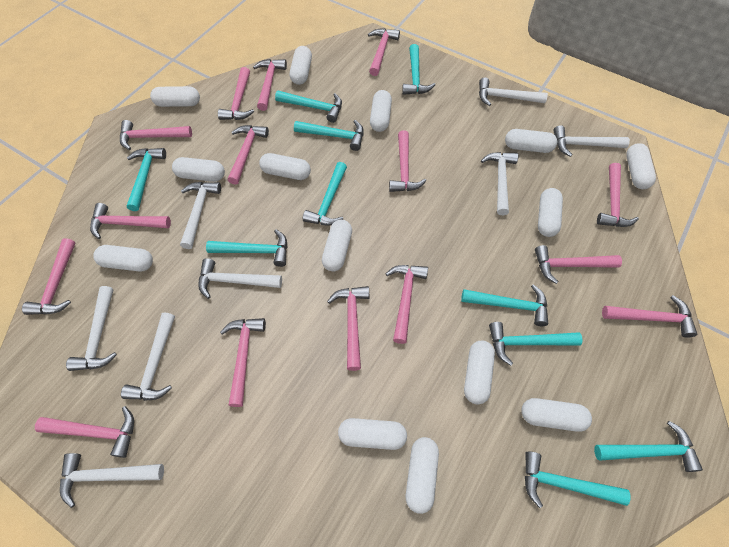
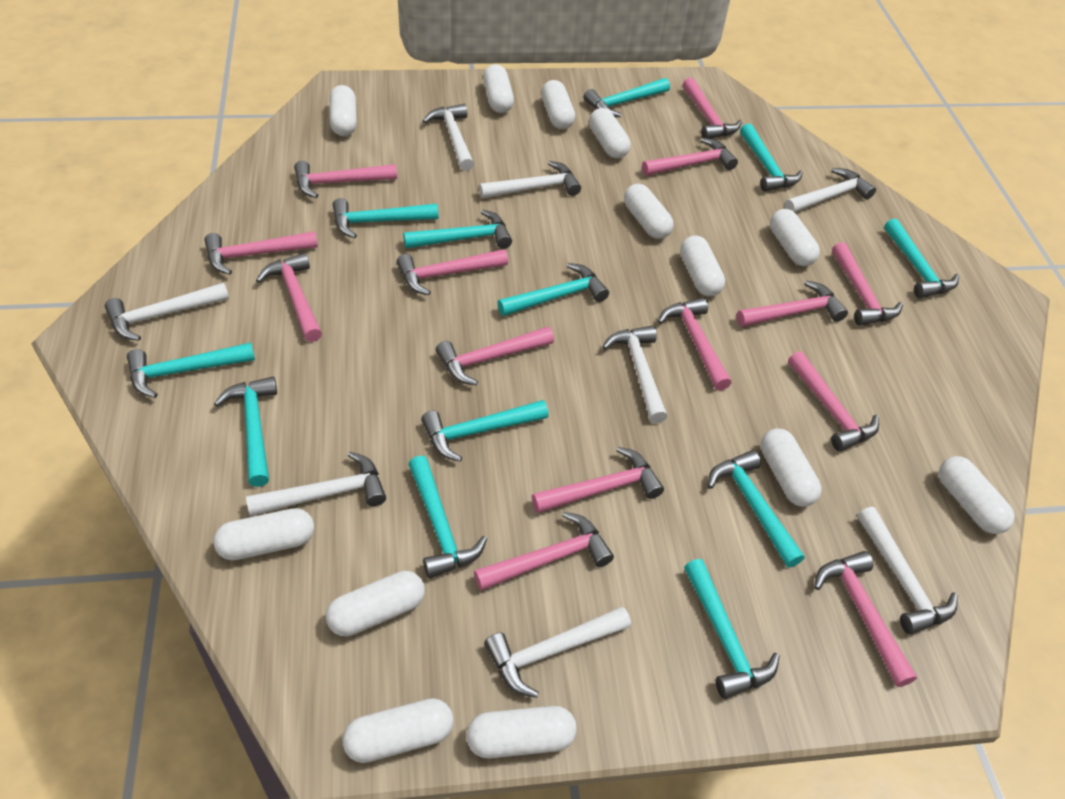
pink hammer: 15 -> 14
turquoise hammer: 10 -> 12
white capsule: 14 -> 13

